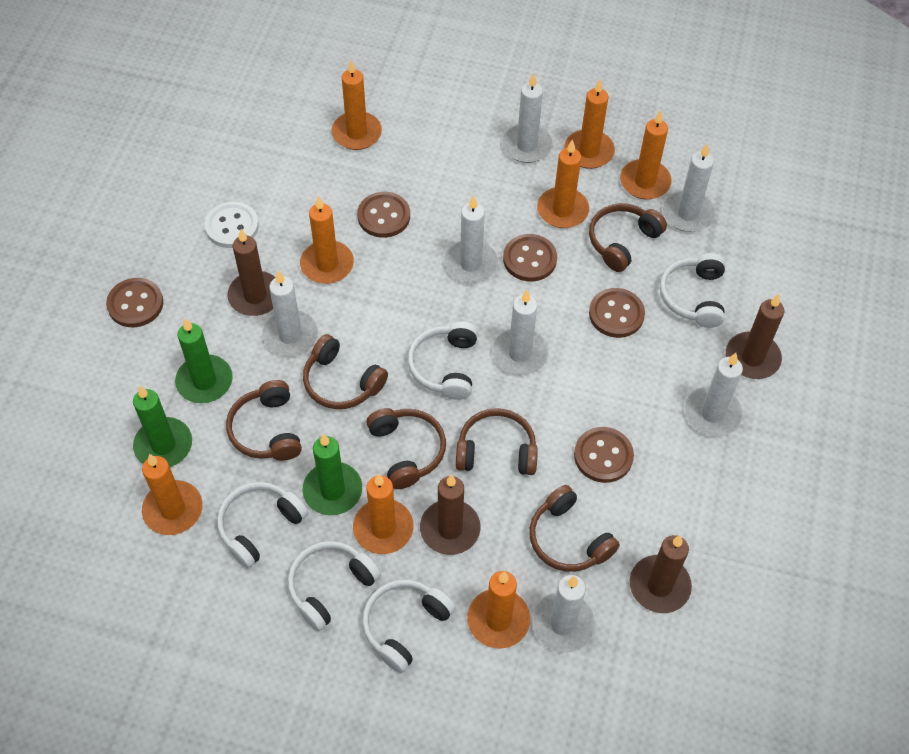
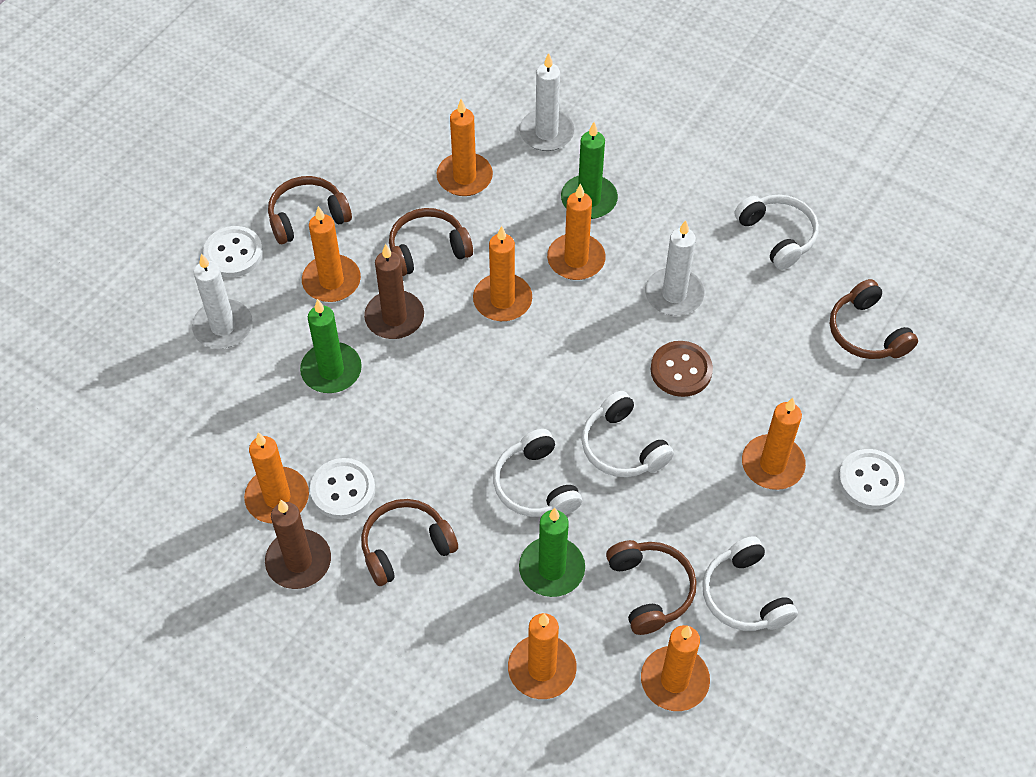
brown button: 5 -> 1
brown candle: 4 -> 2
brown headphones: 6 -> 5
white button: 1 -> 3
white candle: 7 -> 3
white headphones: 5 -> 4

